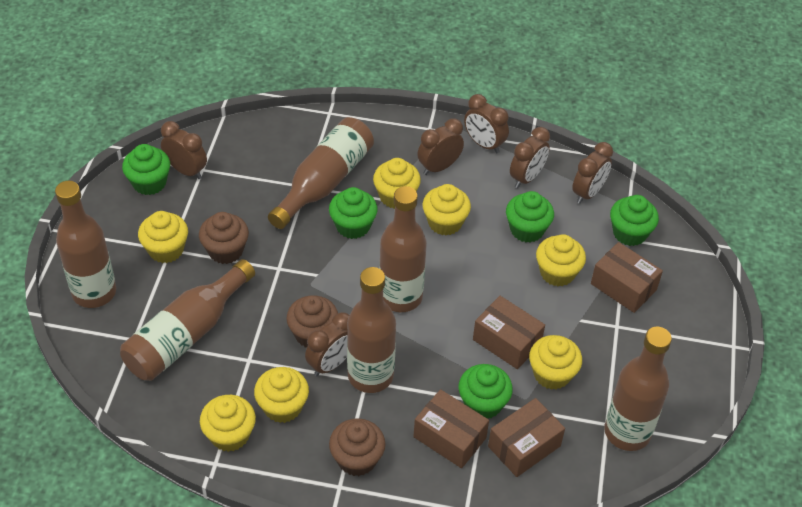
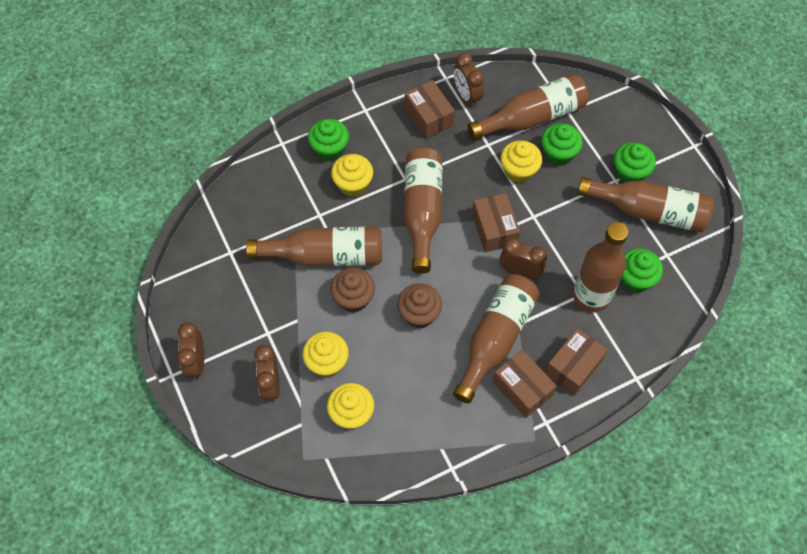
brown clock: 6 -> 4
brown cupcake: 3 -> 2
green cupcake: 5 -> 4
yellow cupcake: 7 -> 4

